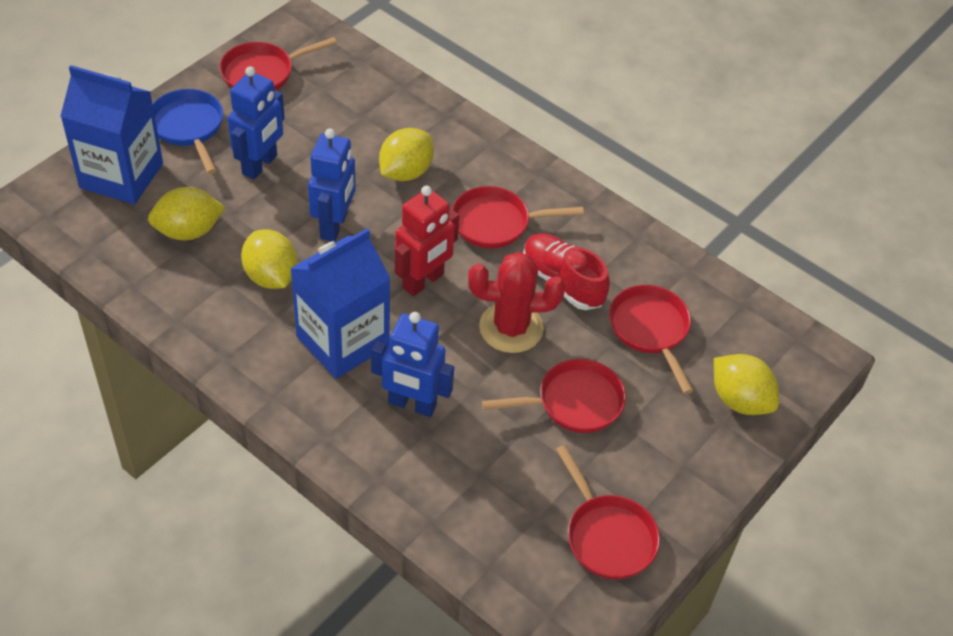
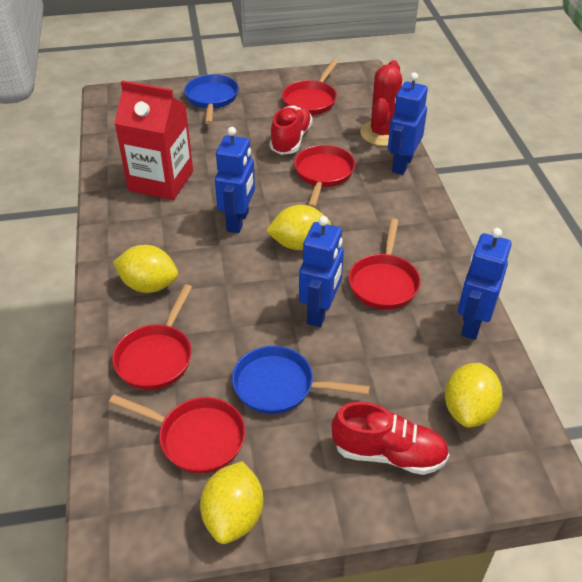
blue carton: 2 -> 0
blue pan: 1 -> 2
blue robot: 3 -> 4
red carton: 0 -> 1
red robot: 1 -> 0
red shoe: 1 -> 2

